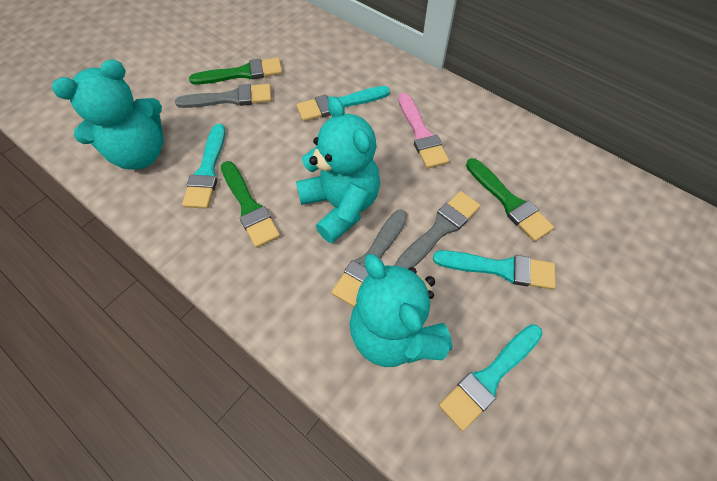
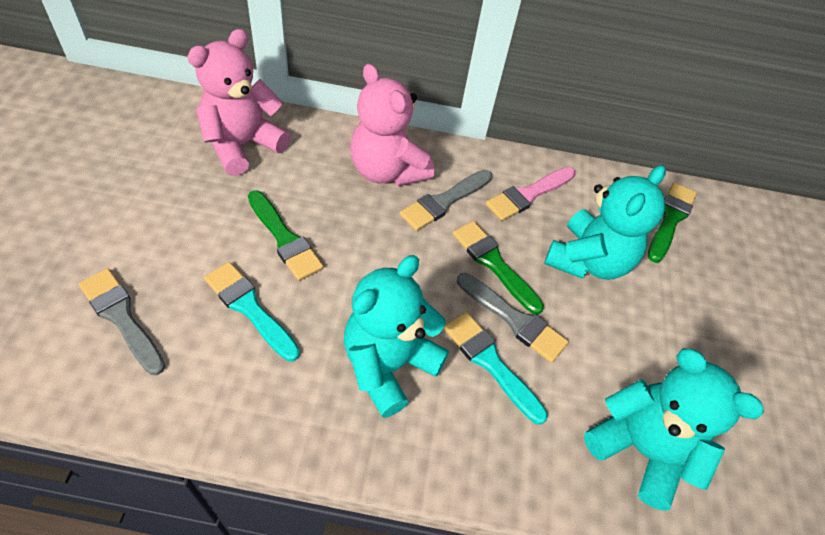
pink teddy bear: 0 -> 2
turquoise brush: 4 -> 2

